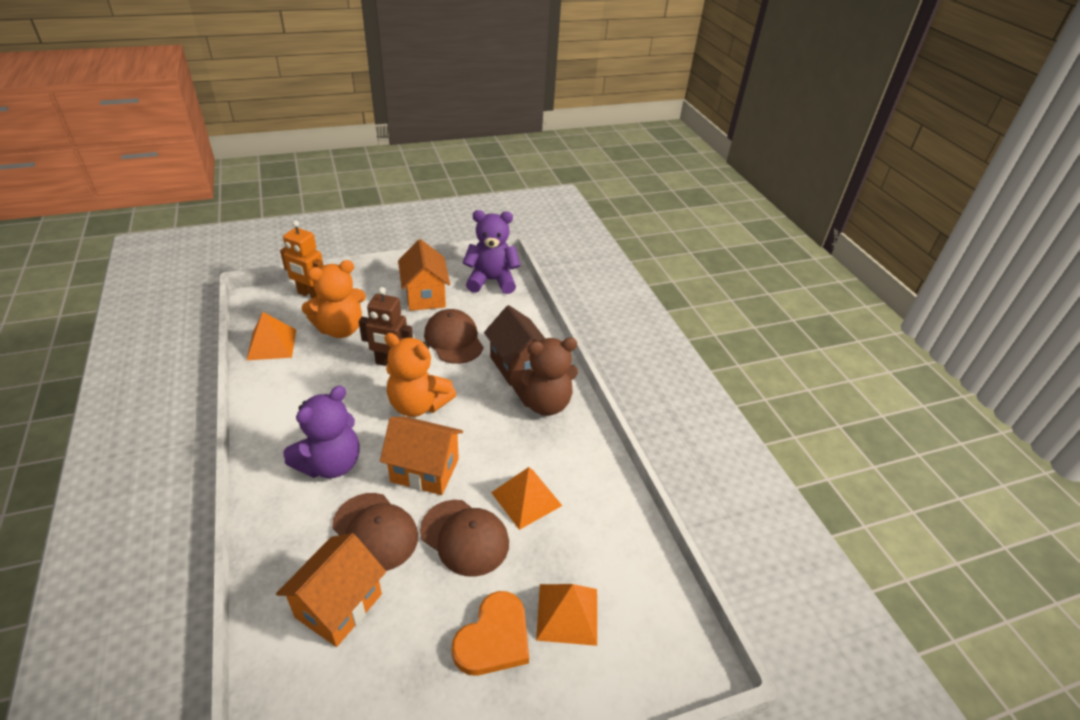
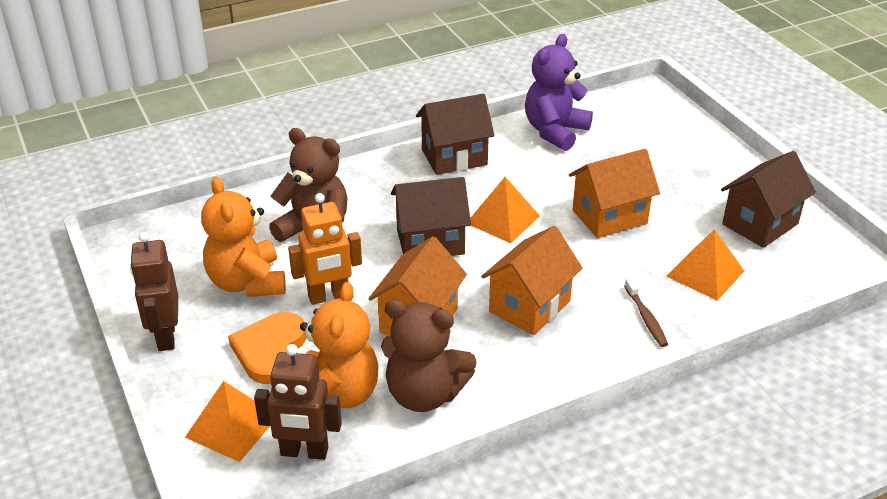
brown cap: 3 -> 0
brown house: 1 -> 3
brown robot: 1 -> 2
brown teddy bear: 1 -> 2
brown toothbrush: 0 -> 1
purple teddy bear: 2 -> 1

